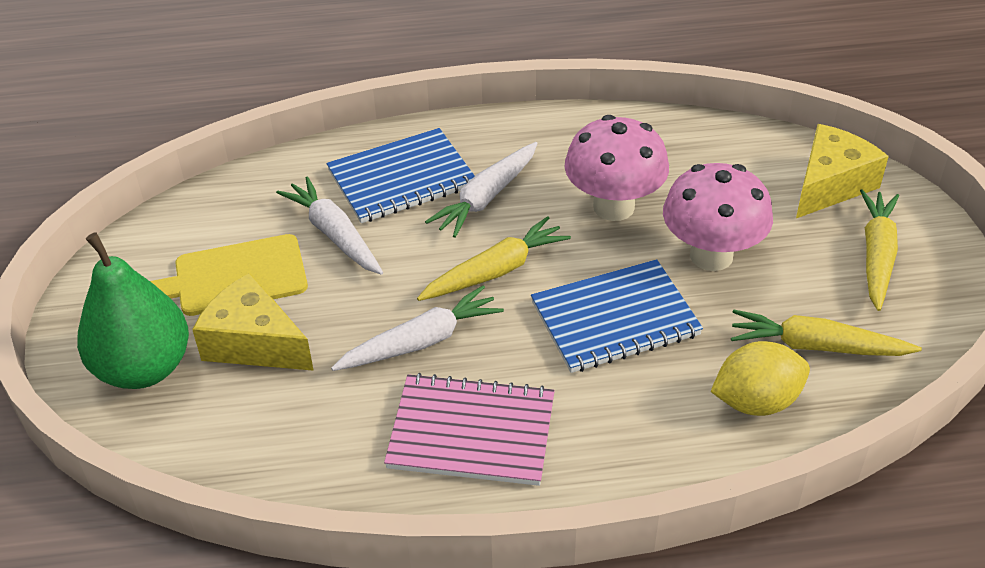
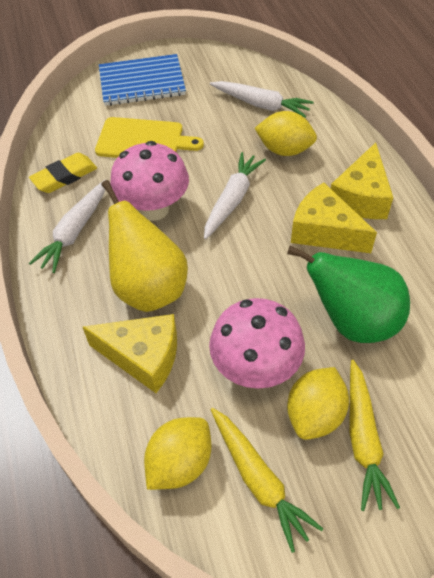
blue notebook: 2 -> 1
pink notebook: 1 -> 0
yellow carrot: 3 -> 2
yellow cheese: 2 -> 3
yellow eraser: 0 -> 1
yellow lemon: 1 -> 3
yellow pear: 0 -> 1

